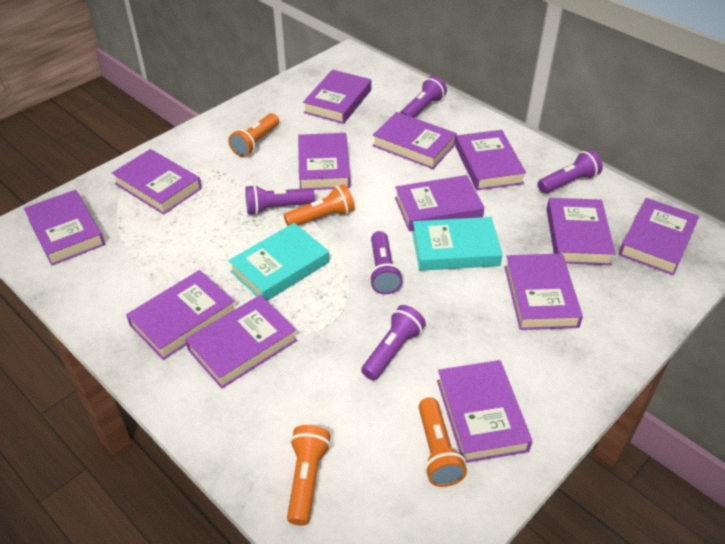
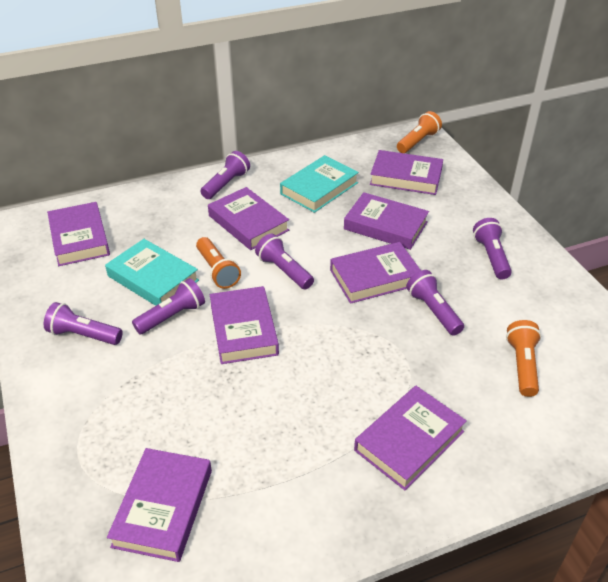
orange flashlight: 4 -> 3
purple book: 13 -> 8
purple flashlight: 5 -> 6

